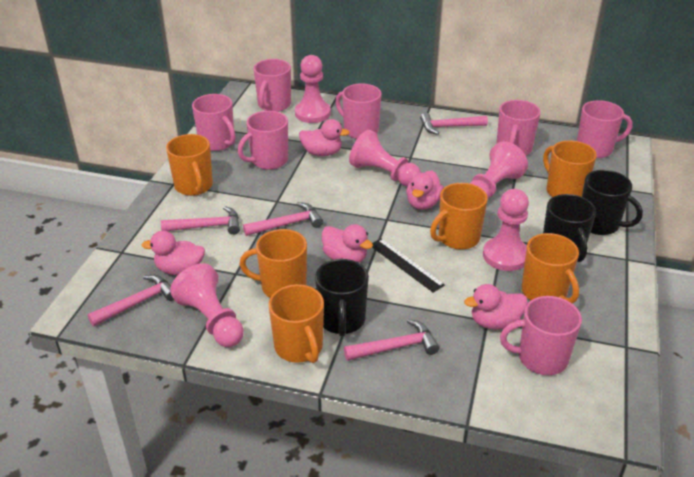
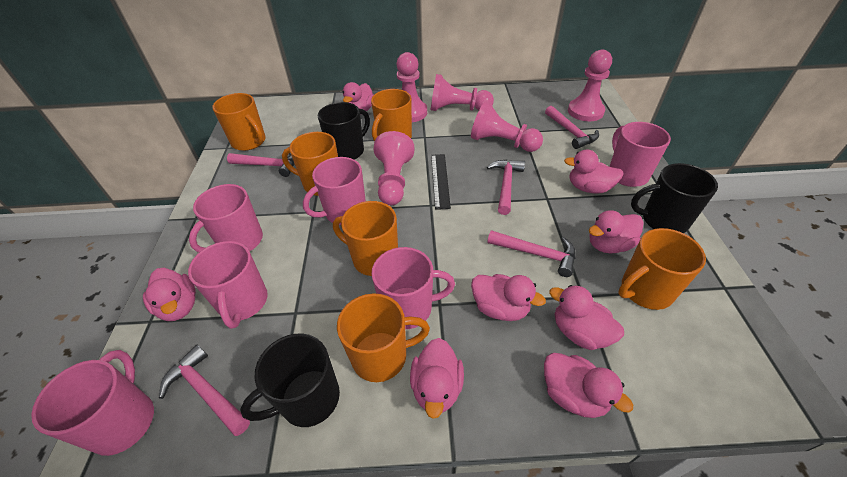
pink duck: 5 -> 8
pink mug: 7 -> 6

